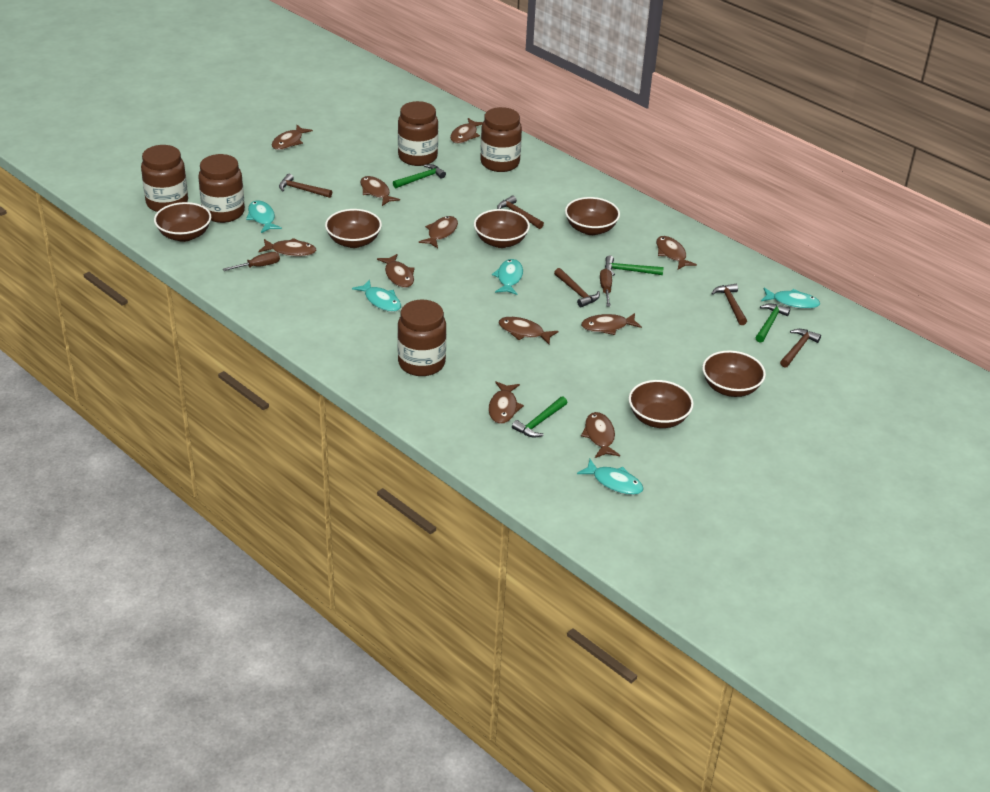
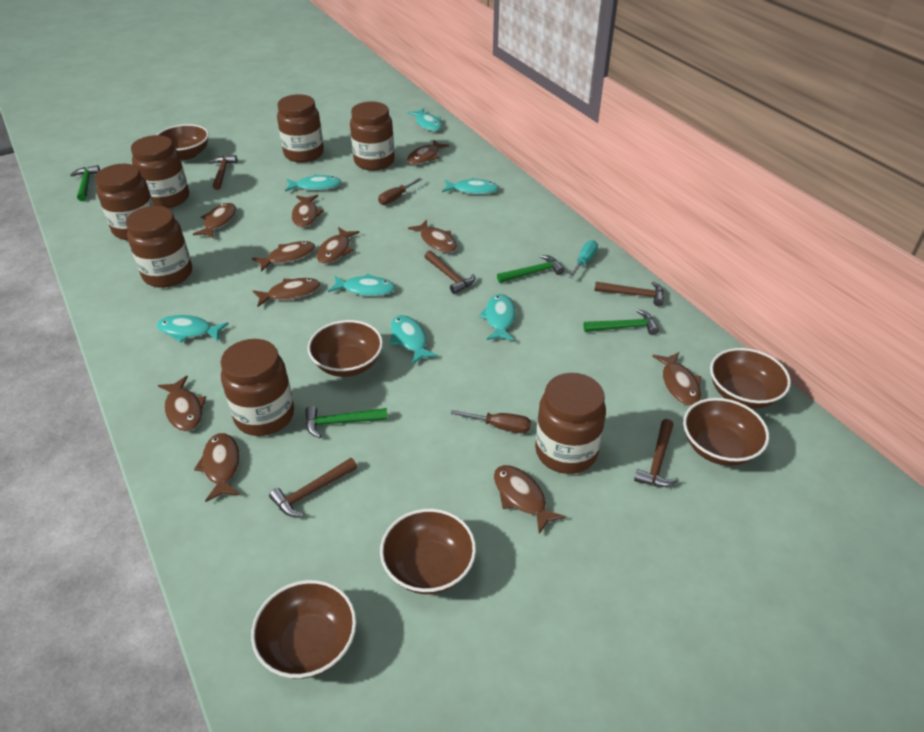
brown jar: 5 -> 7
turquoise fish: 5 -> 7
turquoise screwdriver: 0 -> 1

